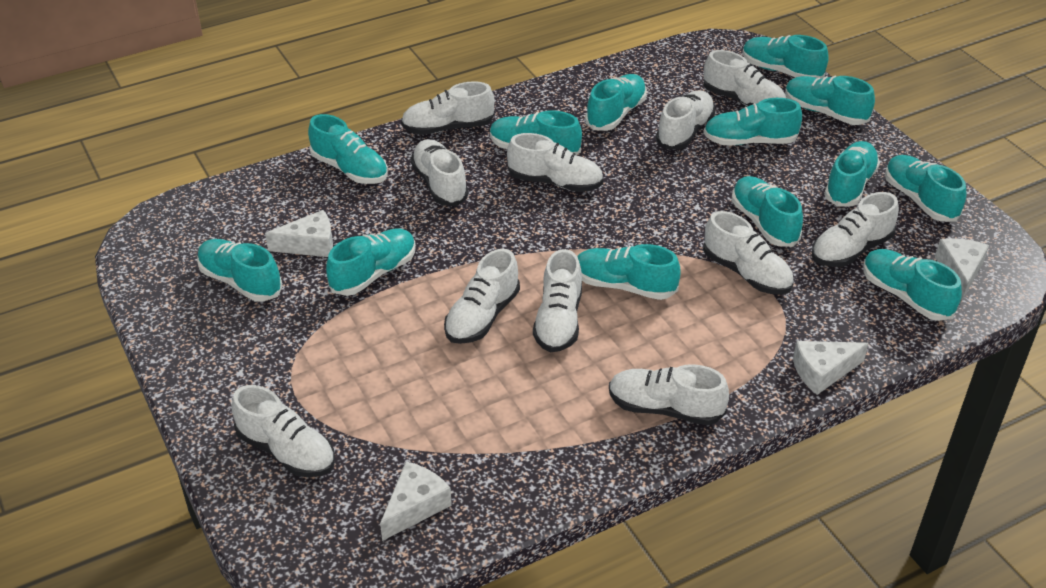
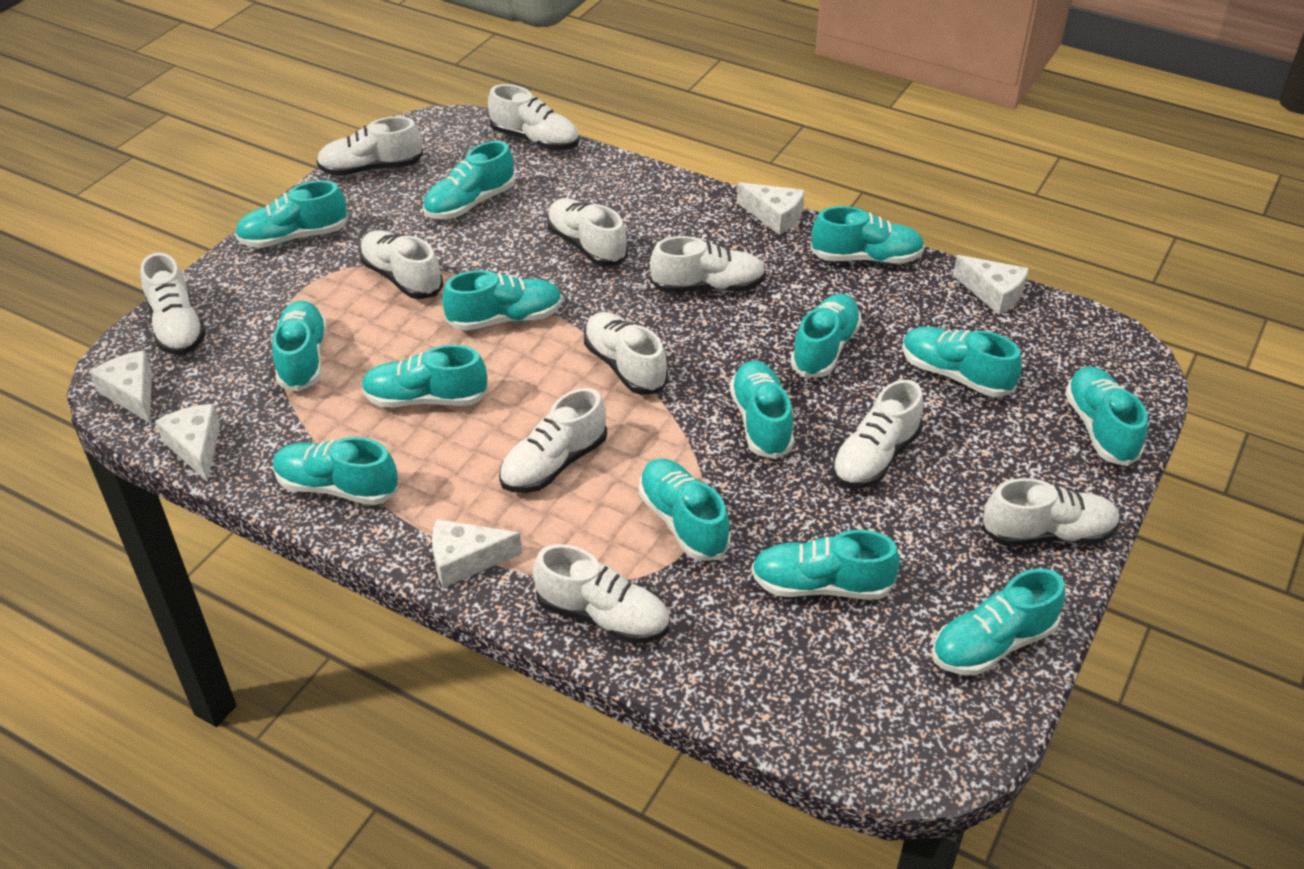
turquoise shoe: 13 -> 14
white cheese: 4 -> 5

